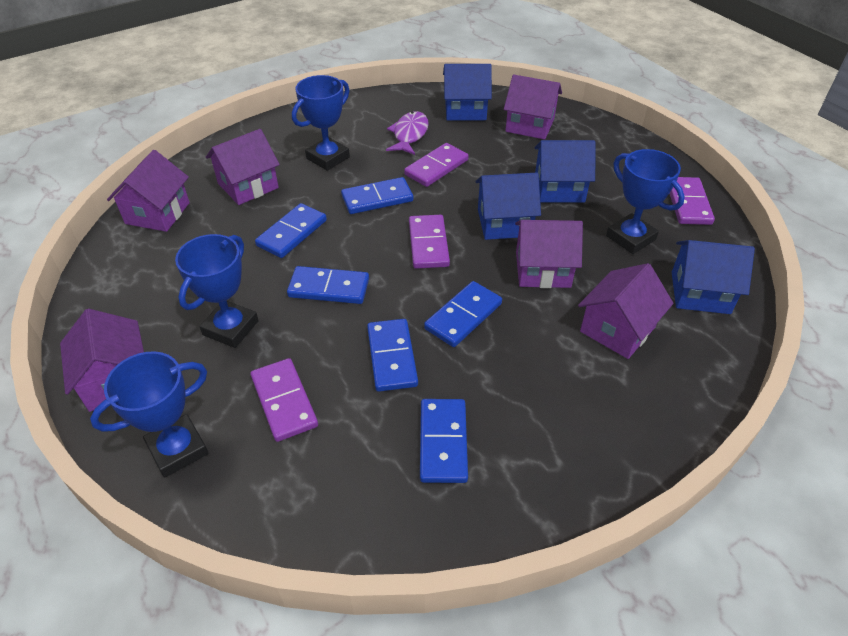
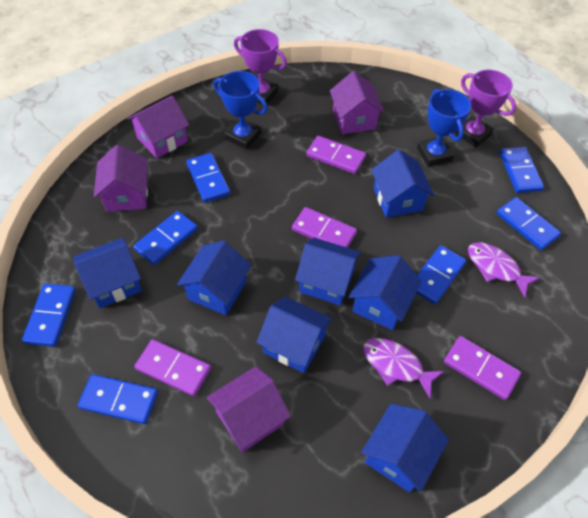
blue domino: 6 -> 7
blue house: 4 -> 7
blue trophy: 4 -> 2
purple fish: 1 -> 2
purple house: 6 -> 4
purple trophy: 0 -> 2

